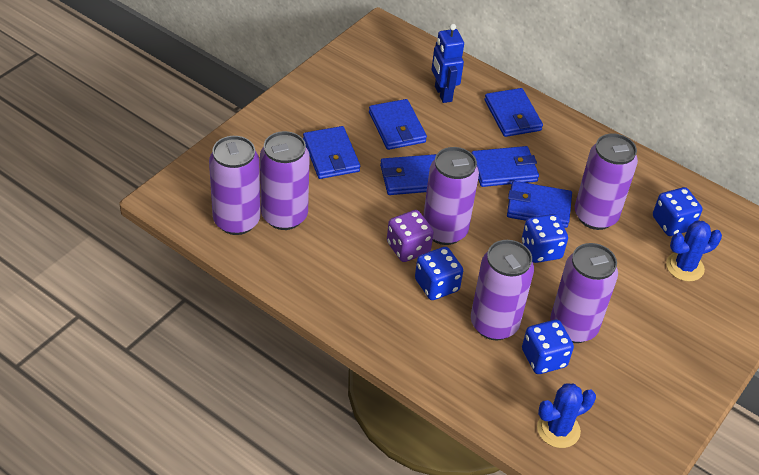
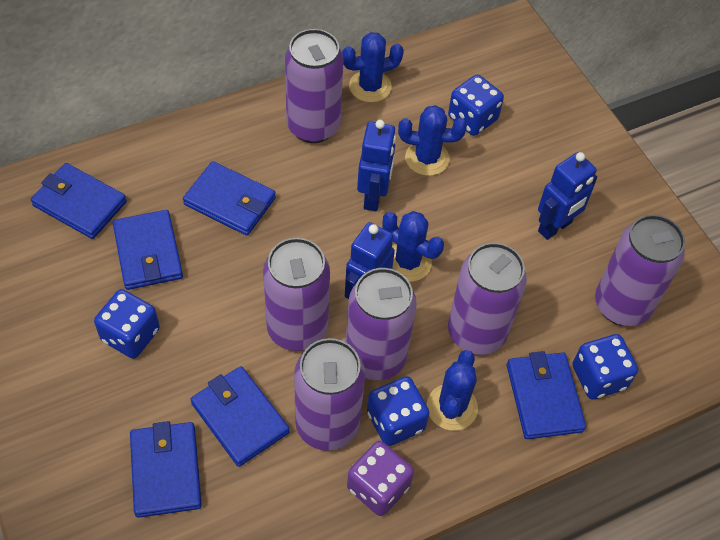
blue cactus: 2 -> 4
blue robot: 1 -> 3

